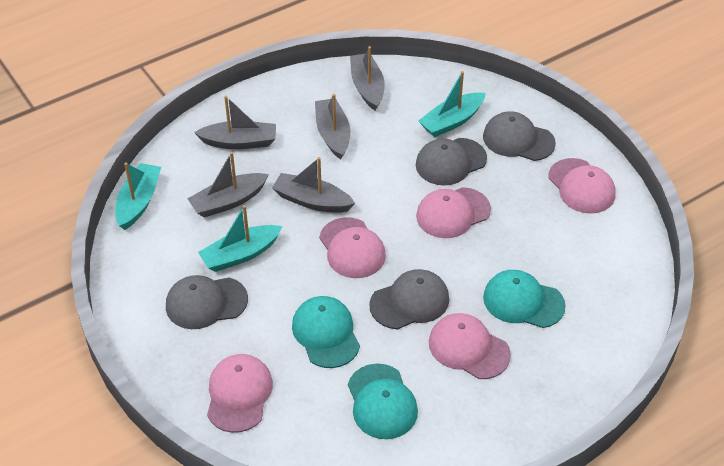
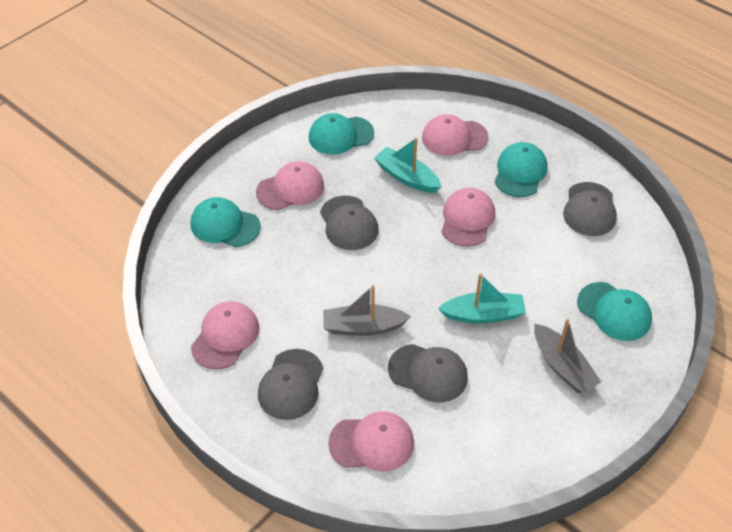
grey boat: 5 -> 2
turquoise boat: 3 -> 2
turquoise cap: 3 -> 4

